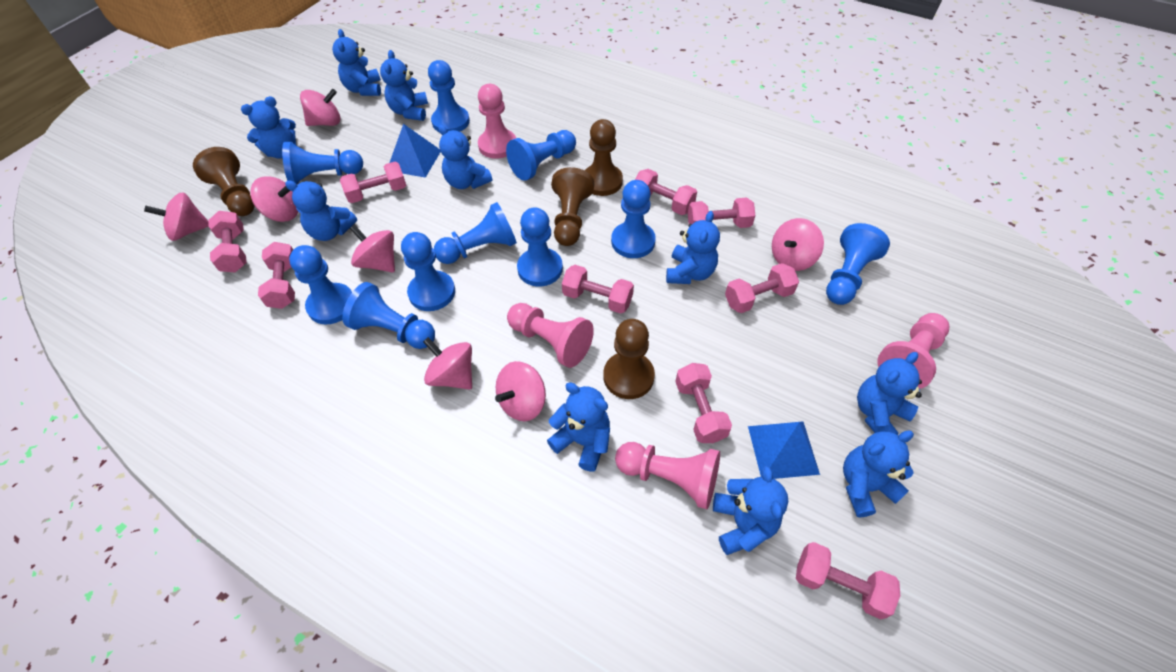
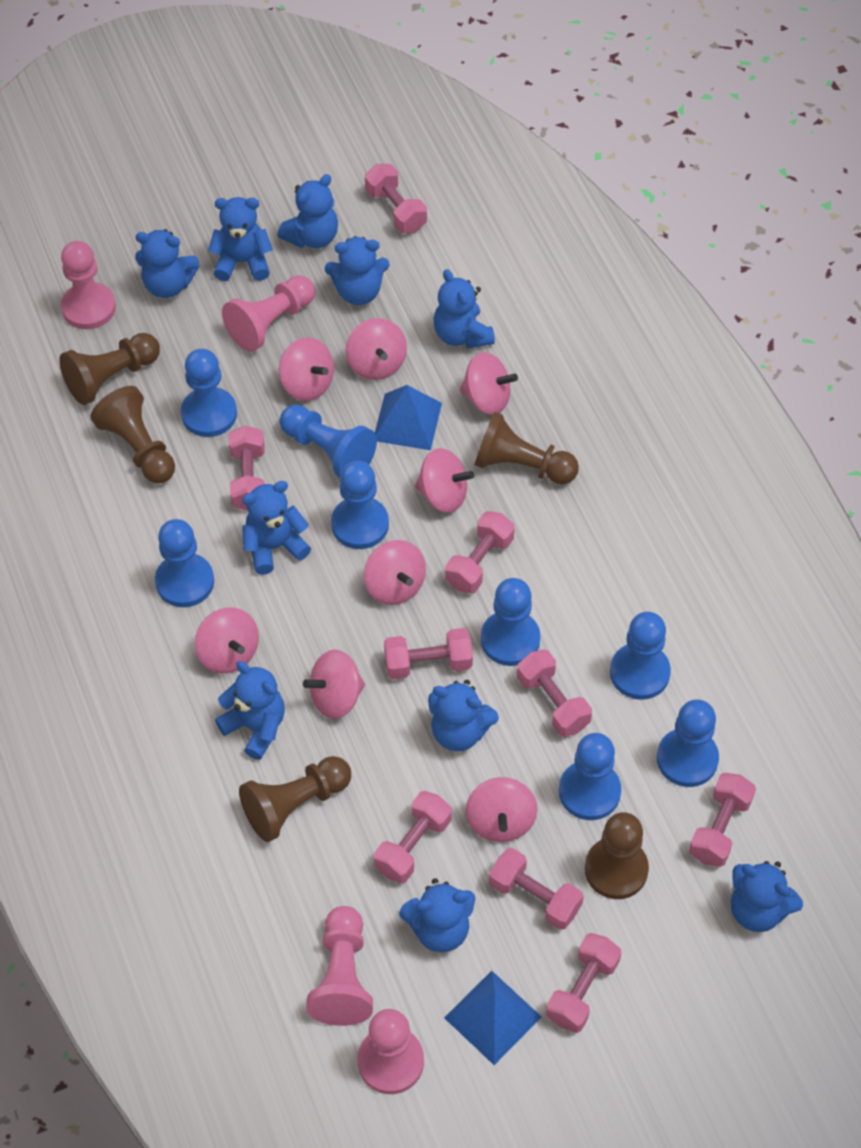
blue pawn: 10 -> 8
brown pawn: 4 -> 5
pink spinning top: 7 -> 8

